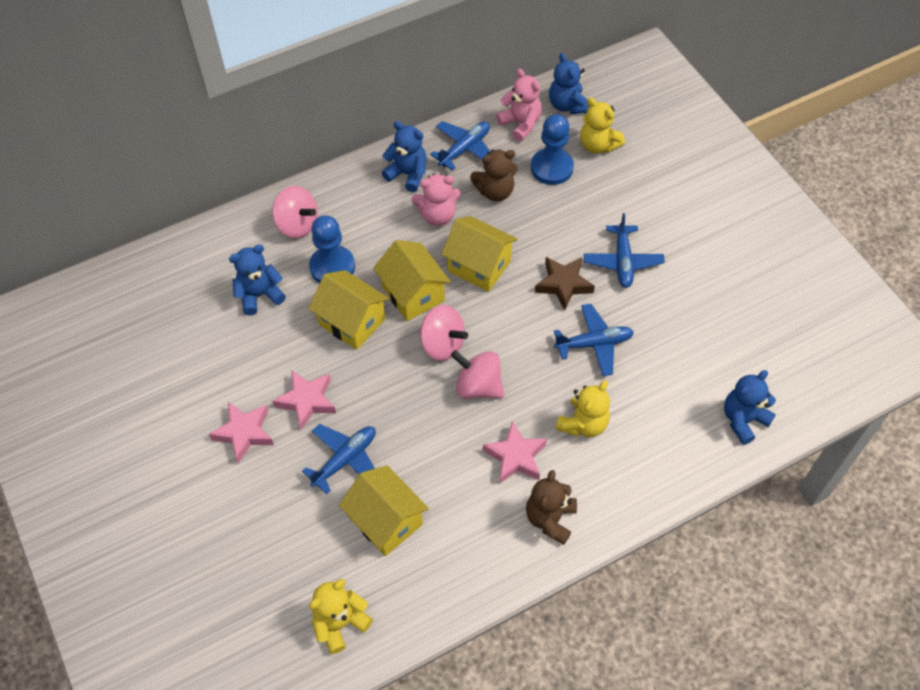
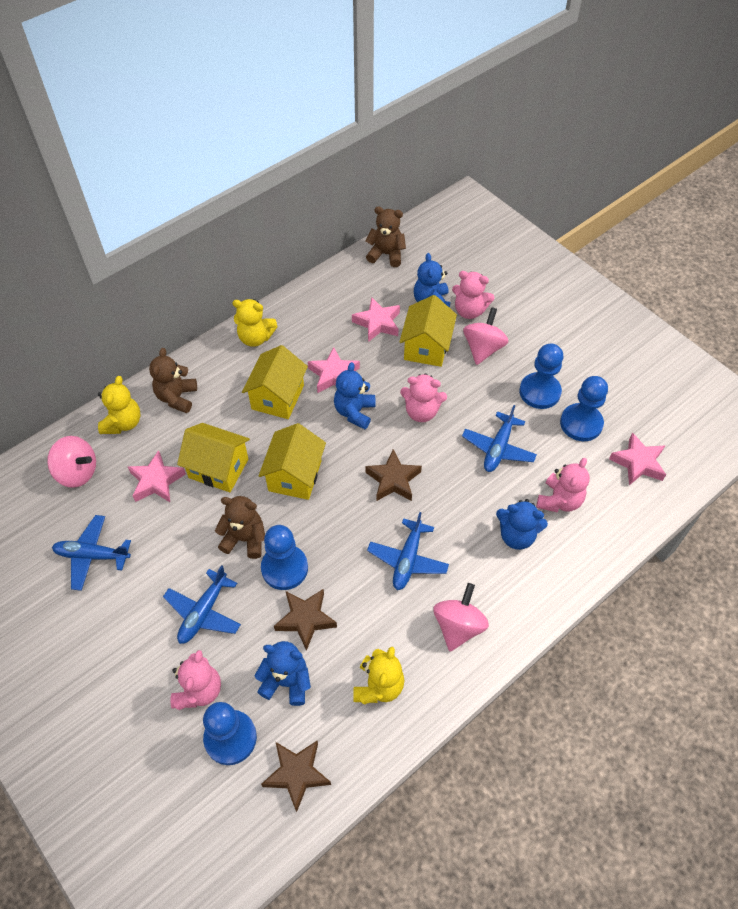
blue pawn: 2 -> 4
brown star: 1 -> 3
brown teddy bear: 2 -> 3
pink star: 3 -> 4
pink teddy bear: 2 -> 4

